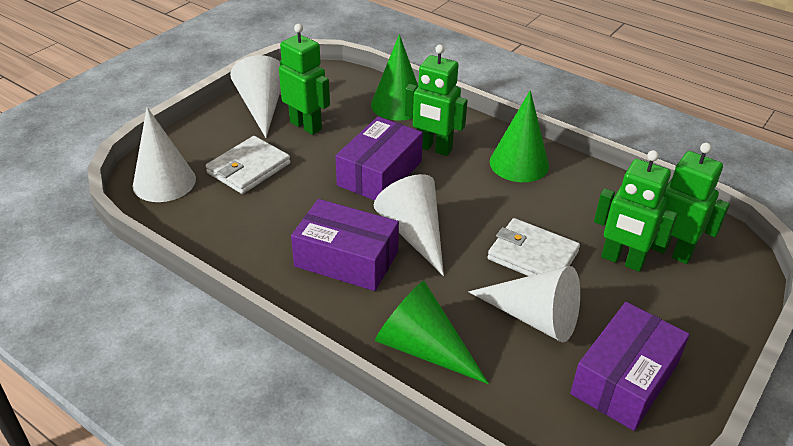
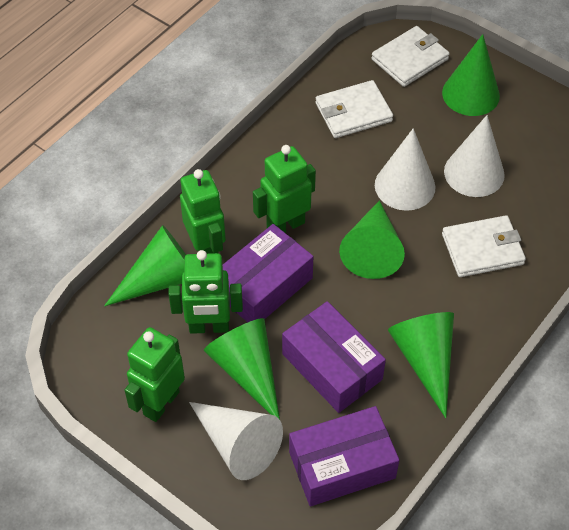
green cone: 3 -> 5
white cone: 4 -> 3
white wallet: 2 -> 3

